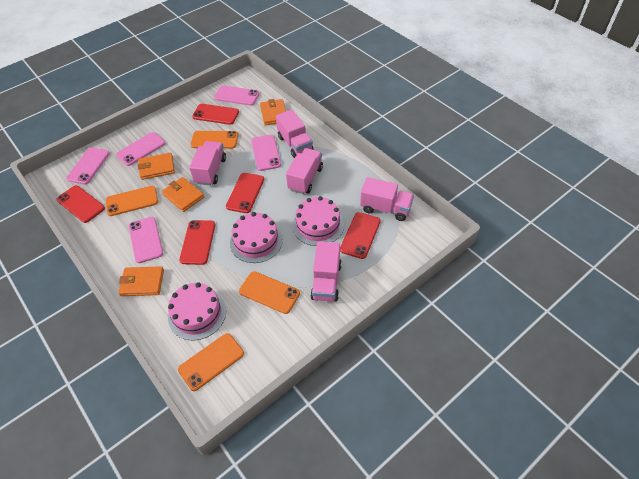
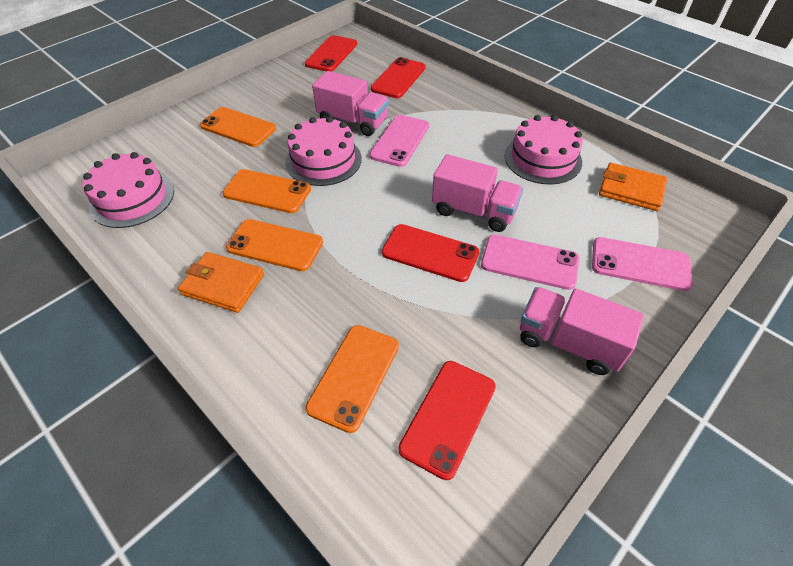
orange wallet: 4 -> 2
pink phone: 5 -> 3
pink truck: 5 -> 3
red phone: 5 -> 4

